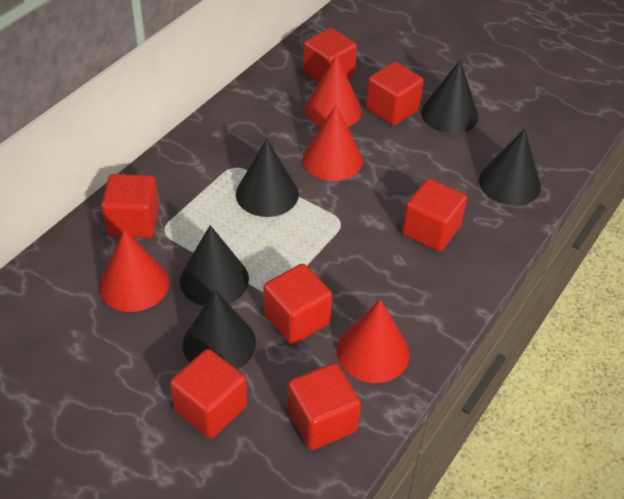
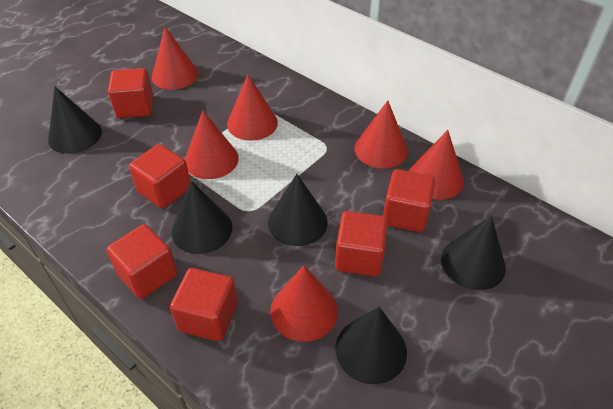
red cone: 4 -> 6
red cube: 7 -> 6

